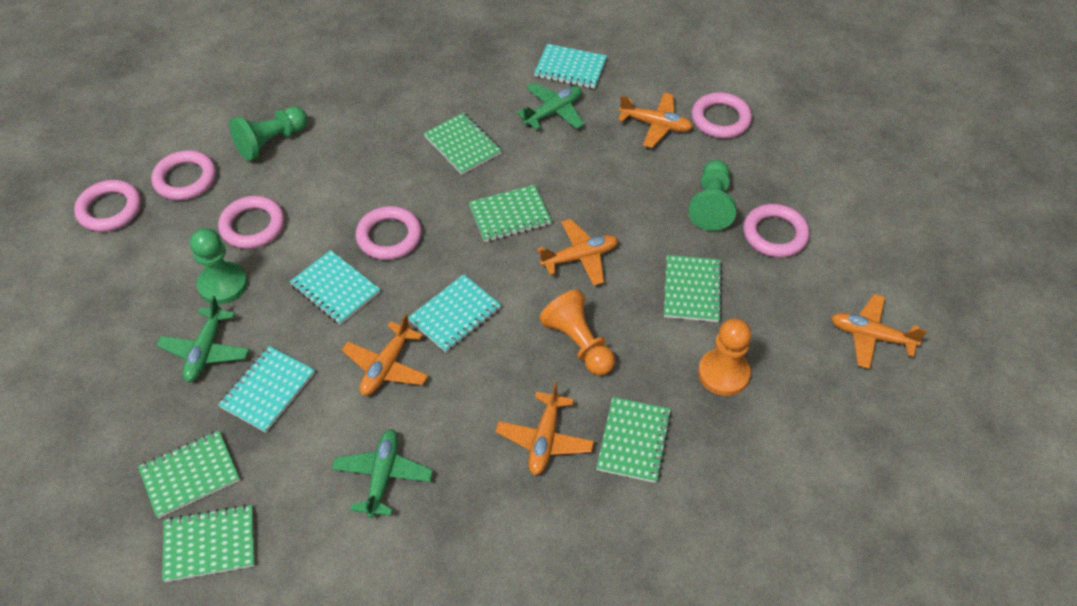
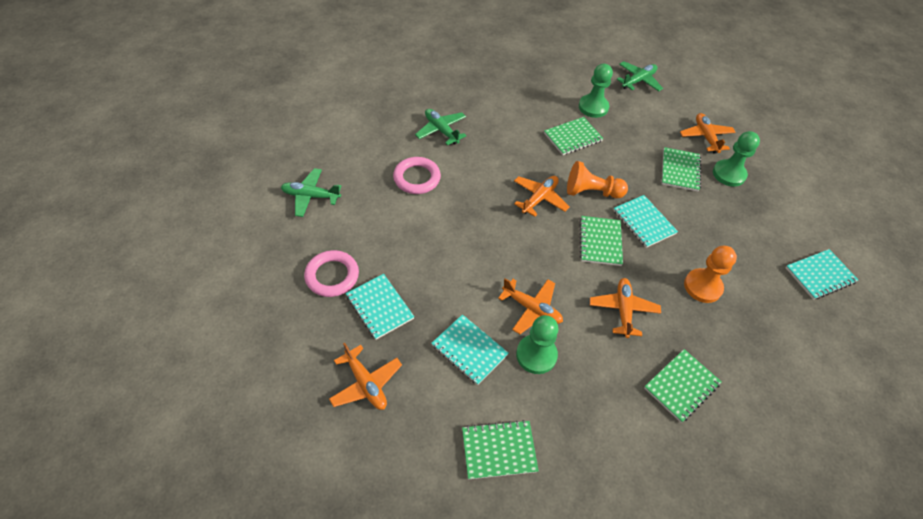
green notebook: 6 -> 5
pink ring: 6 -> 2

